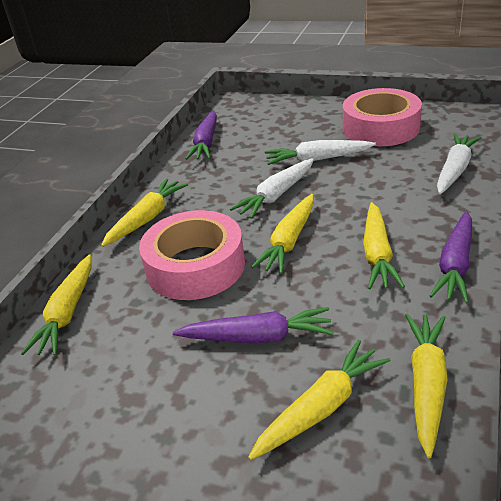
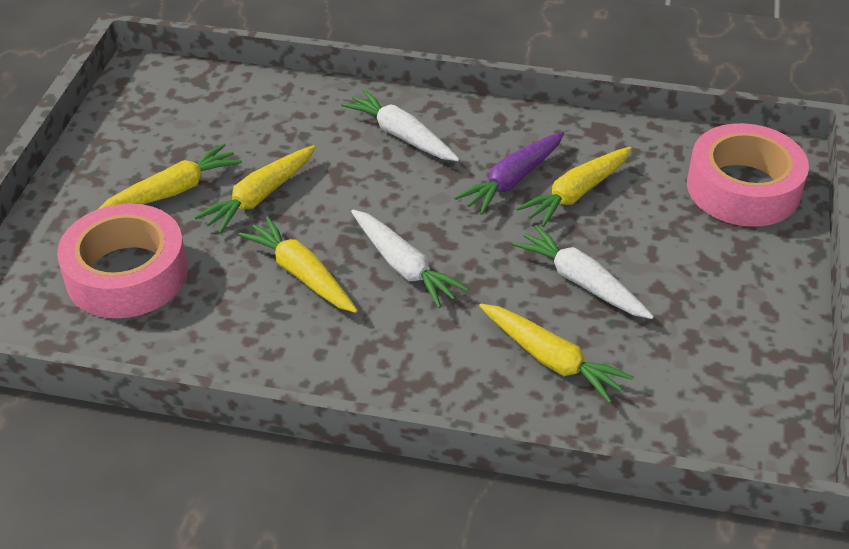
purple carrot: 3 -> 1
yellow carrot: 6 -> 5

